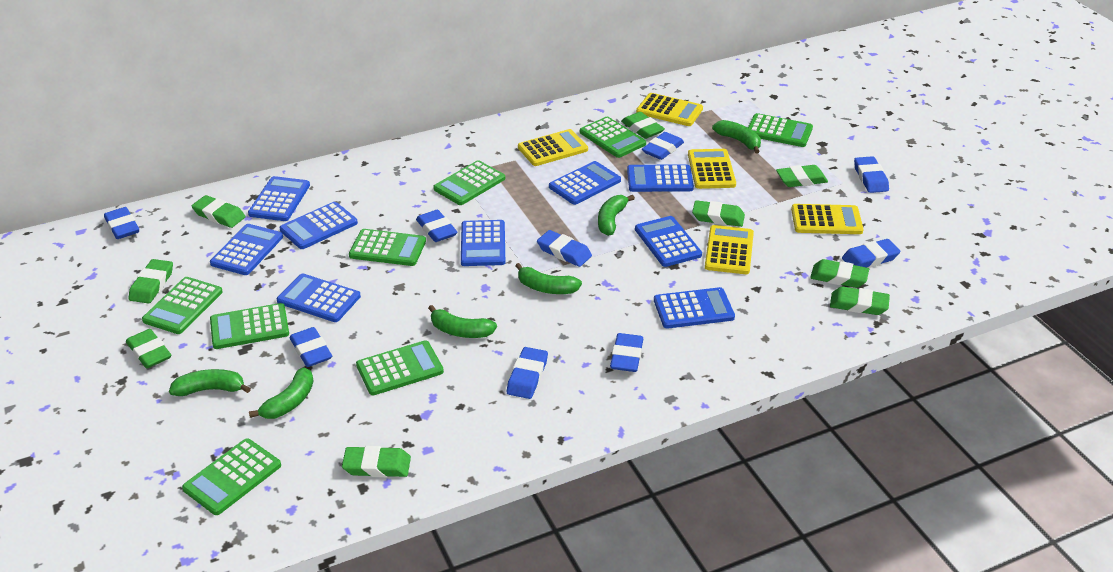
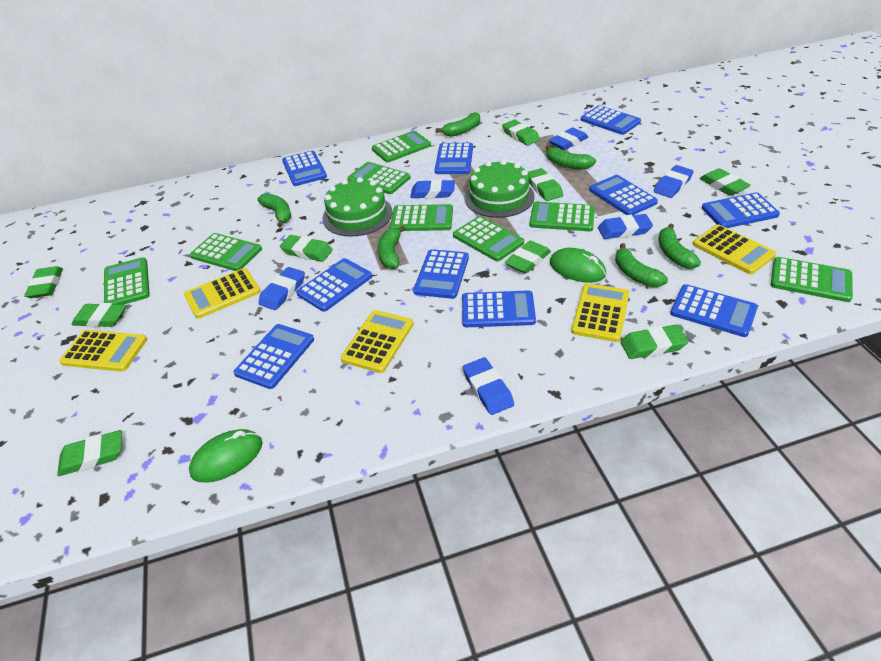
blue calculator: 9 -> 10
blue eraser: 9 -> 6
green cake: 0 -> 2
green mouse: 0 -> 2

